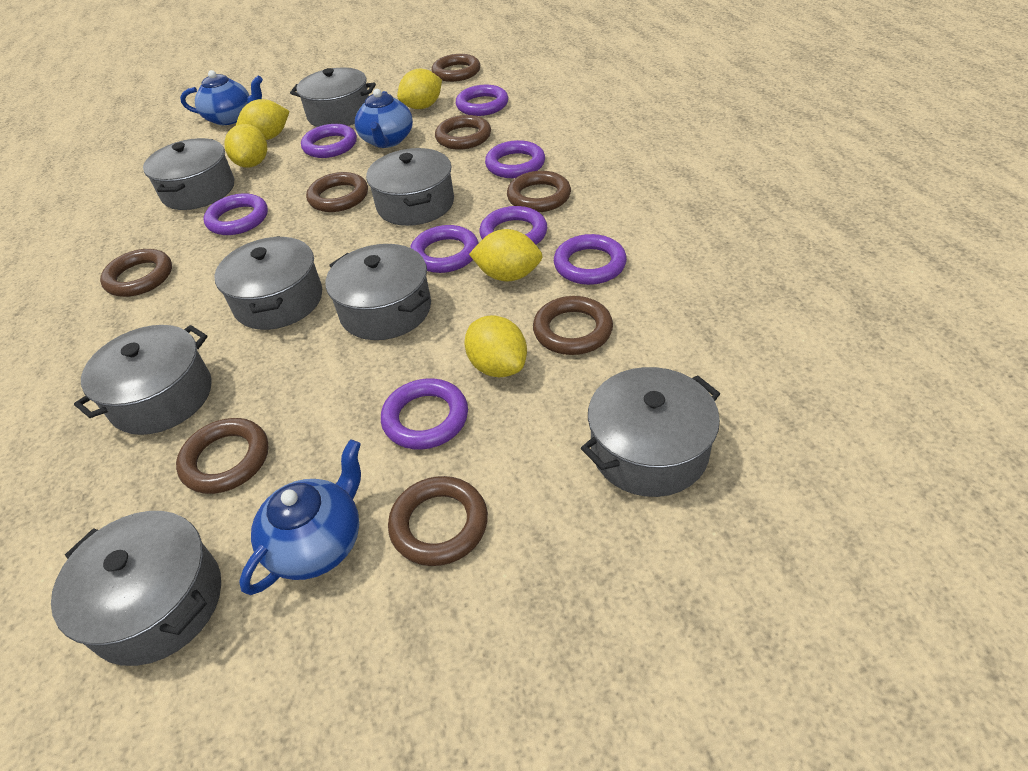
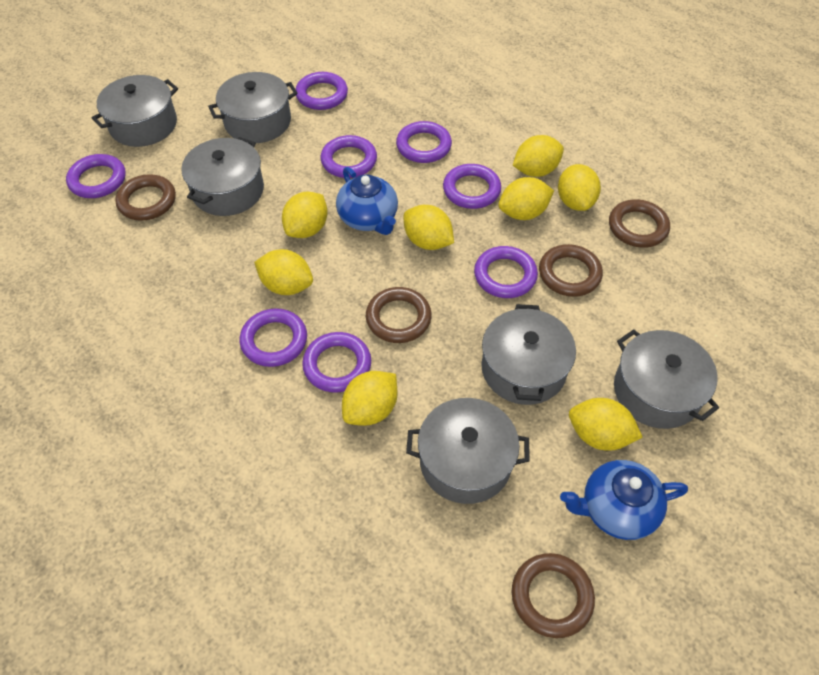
blue teapot: 3 -> 2
brown ring: 8 -> 5
grey pot: 8 -> 6
yellow lemon: 5 -> 8

